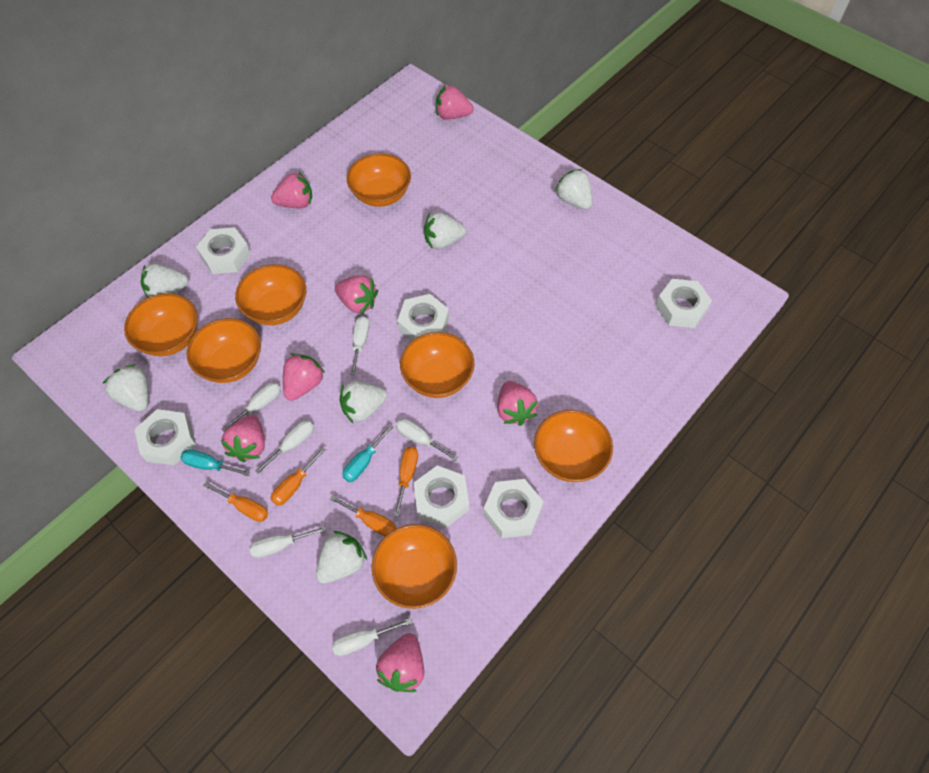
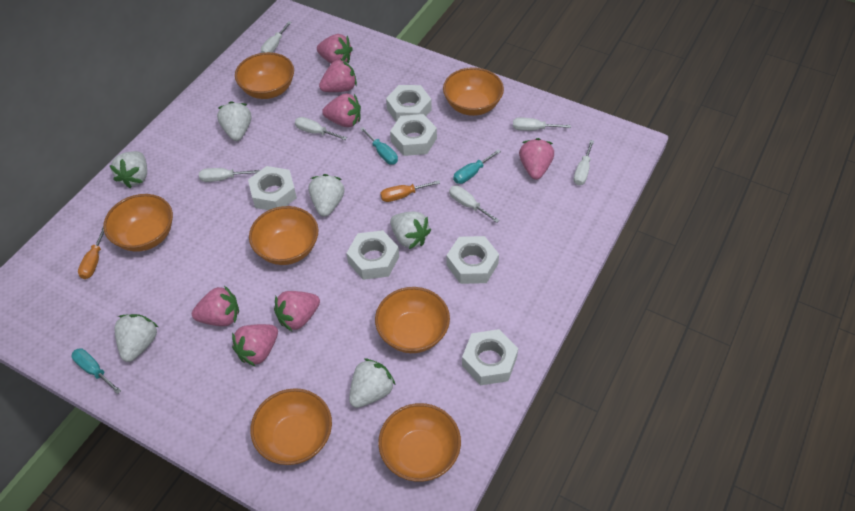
orange screwdriver: 4 -> 2
turquoise screwdriver: 2 -> 3

